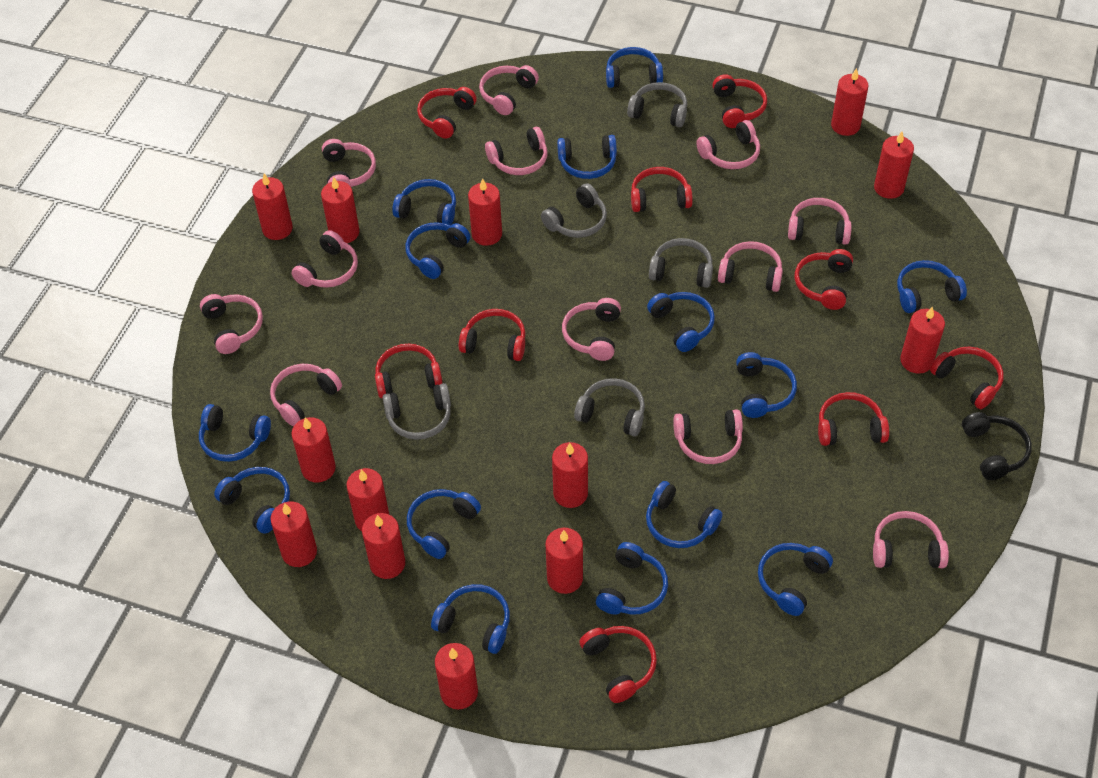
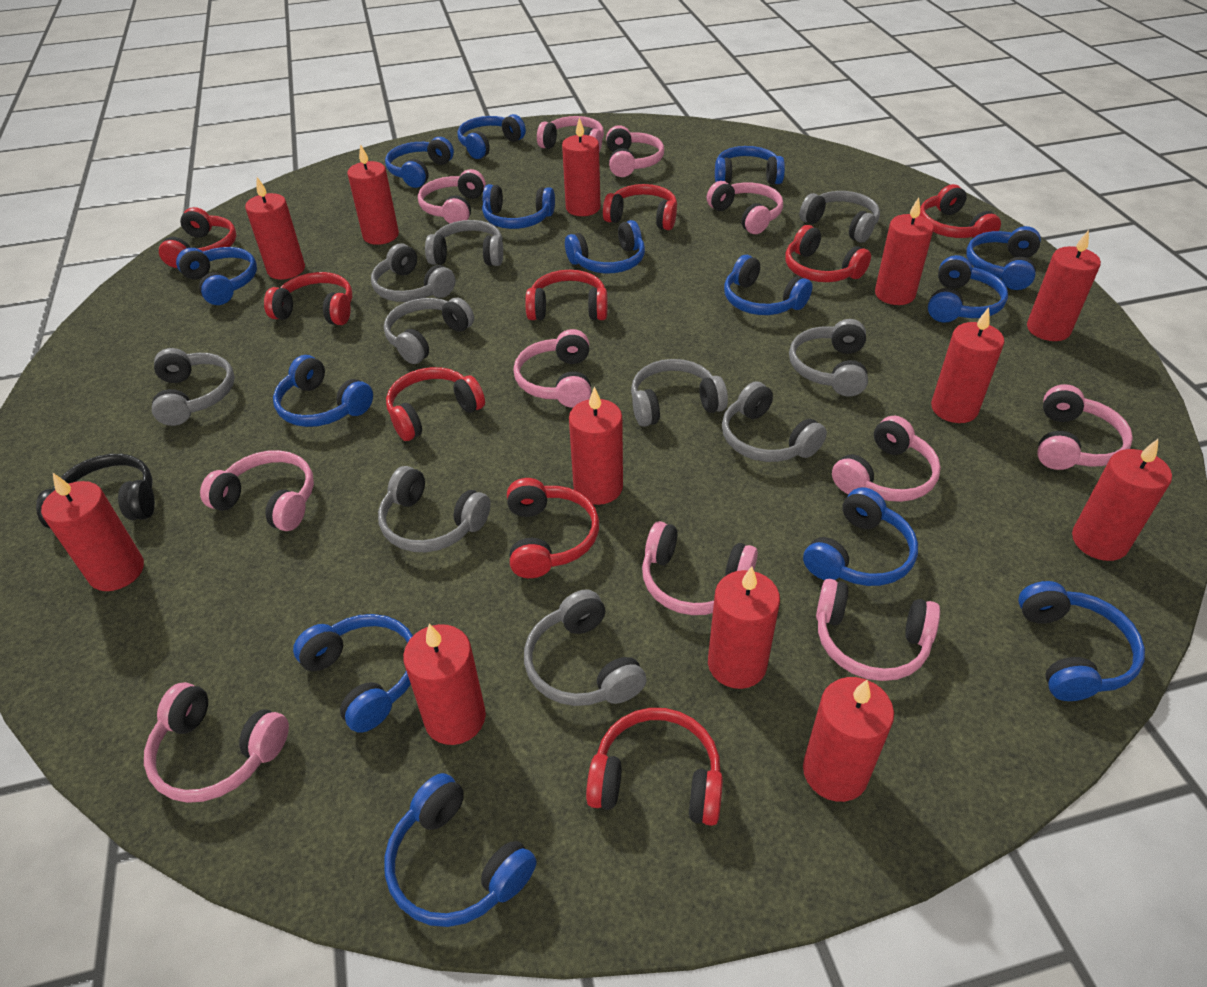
grey headphones: 5 -> 10
pink headphones: 12 -> 11
red candle: 13 -> 12

